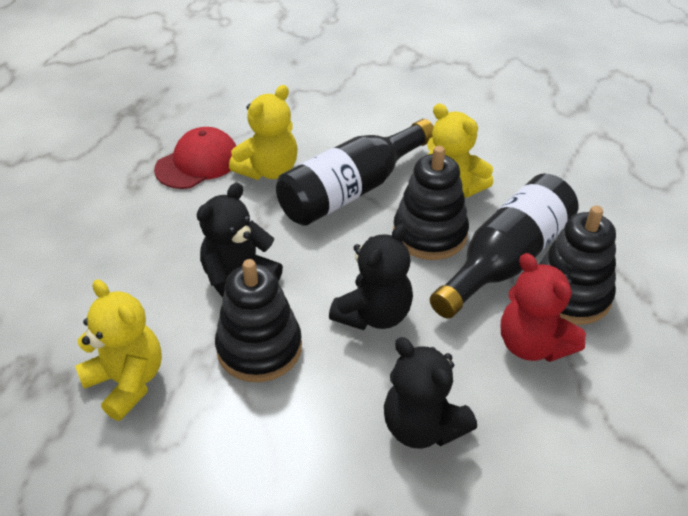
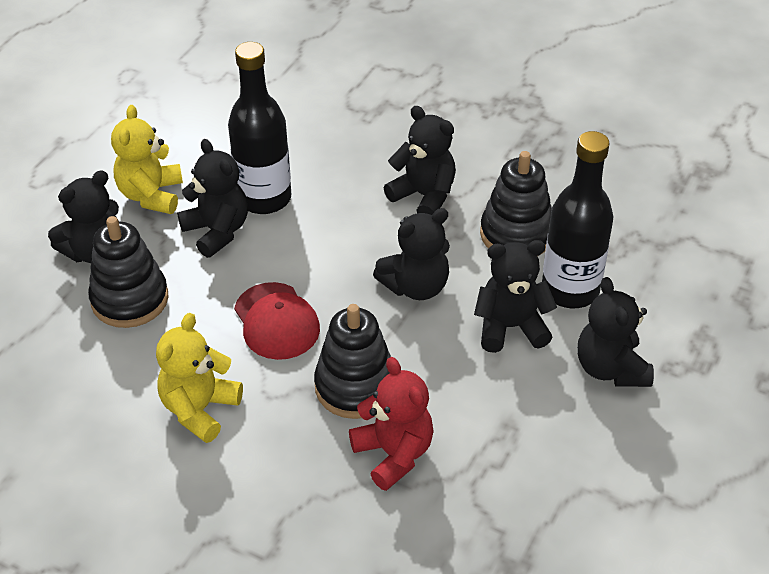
black teddy bear: 3 -> 6
yellow teddy bear: 3 -> 2

